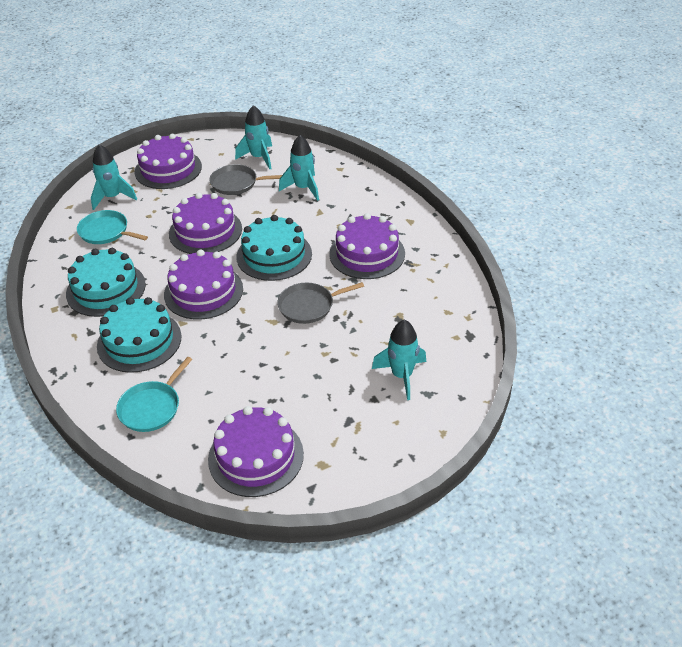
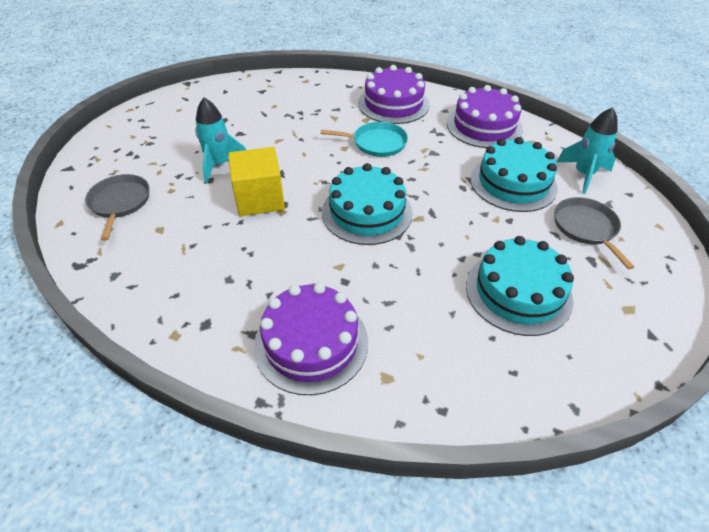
purple cake: 5 -> 3
turquoise pan: 2 -> 1
turquoise rocket: 4 -> 2
yellow cube: 0 -> 1

